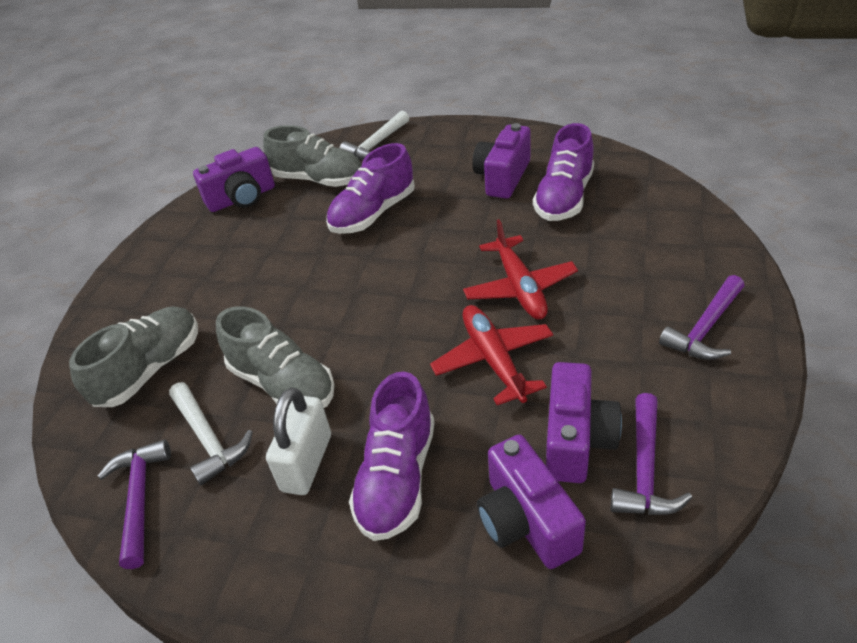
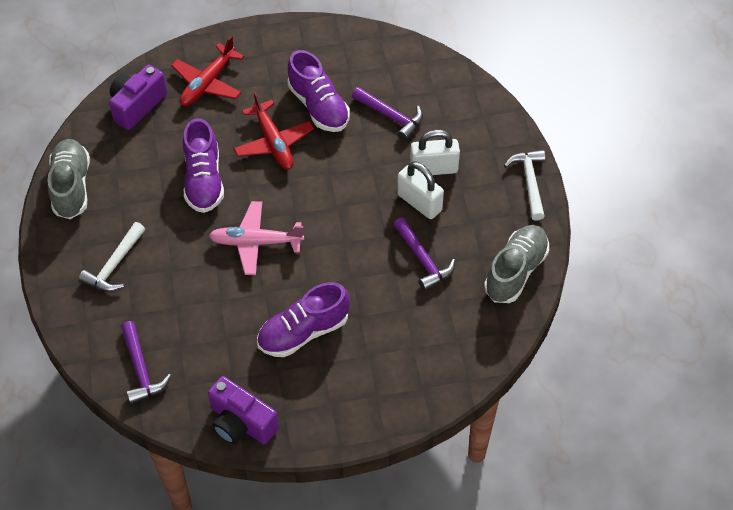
grey shoe: 3 -> 2
pink plane: 0 -> 1
purple camera: 4 -> 2
white padlock: 1 -> 2

